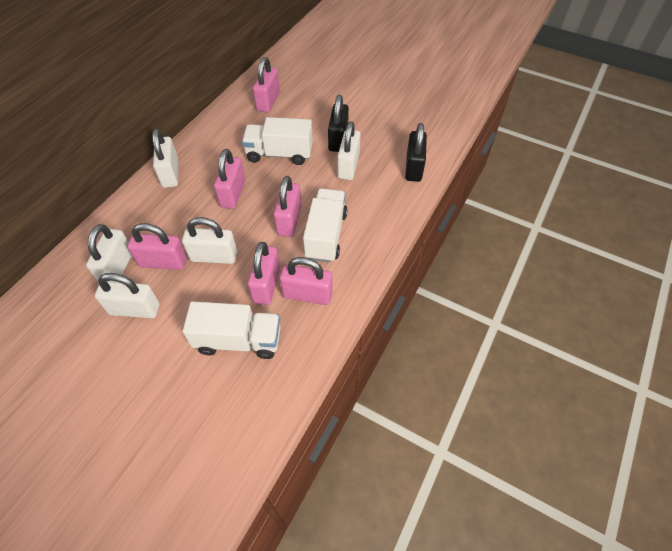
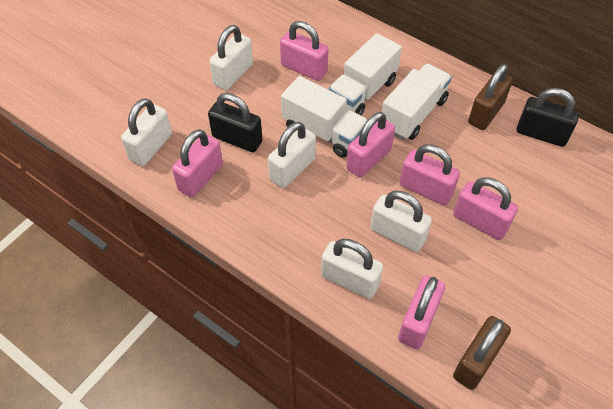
brown padlock: 0 -> 2

